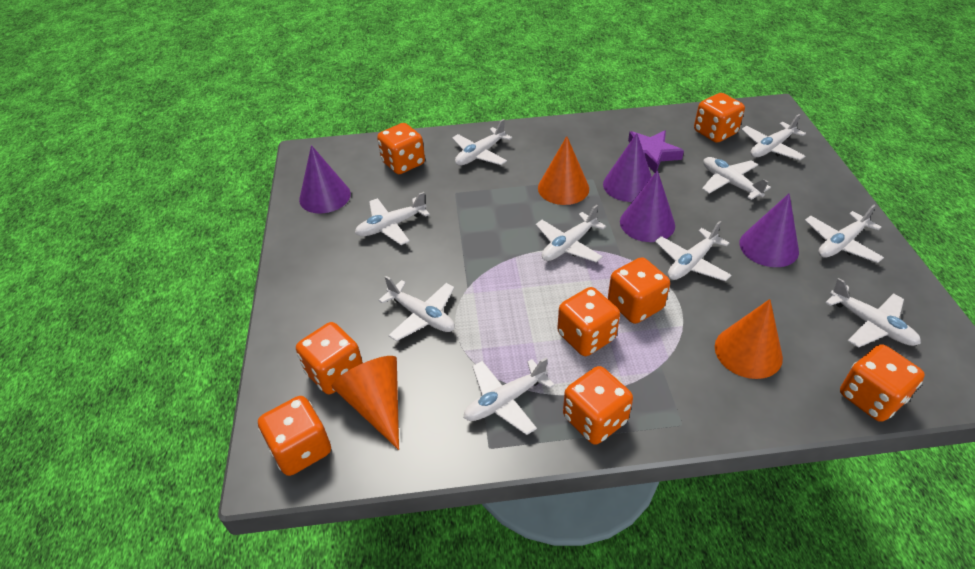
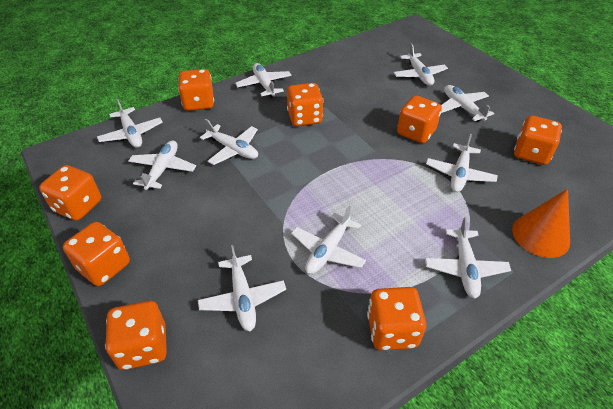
orange cone: 3 -> 1
purple cone: 4 -> 0
purple star: 1 -> 0

